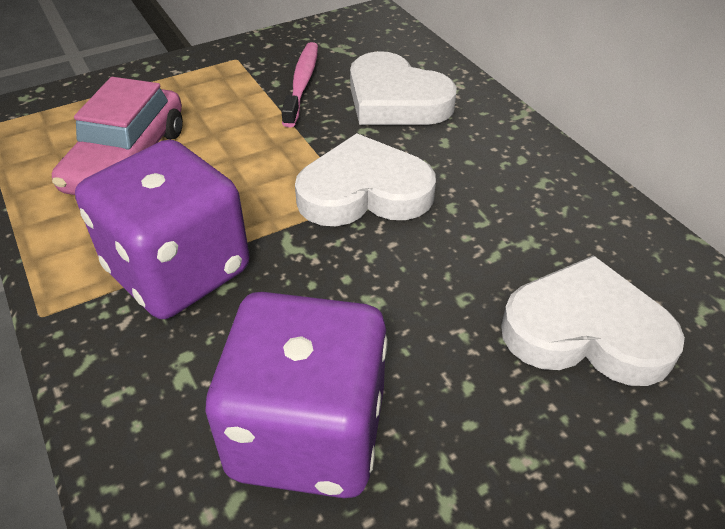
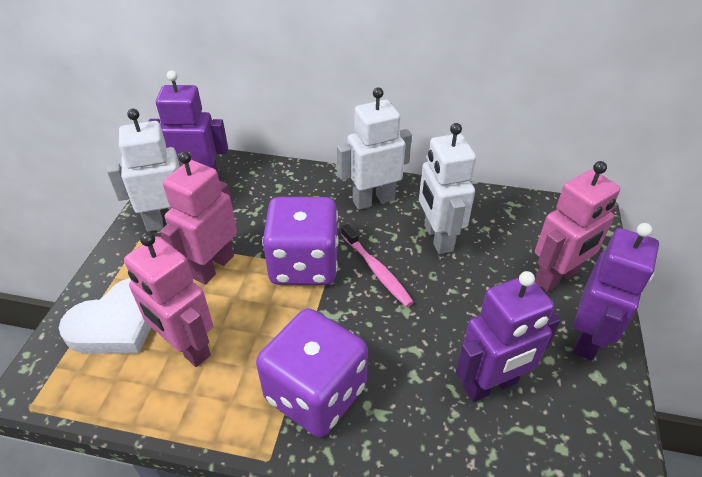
pink car: 1 -> 0
pink robot: 0 -> 3
purple robot: 0 -> 3
white heart: 3 -> 1
white robot: 0 -> 3

